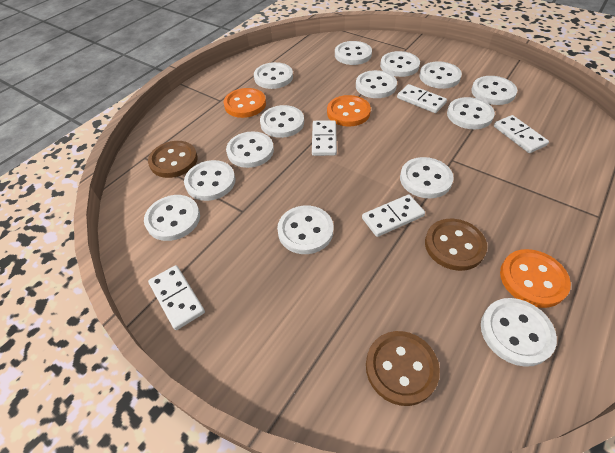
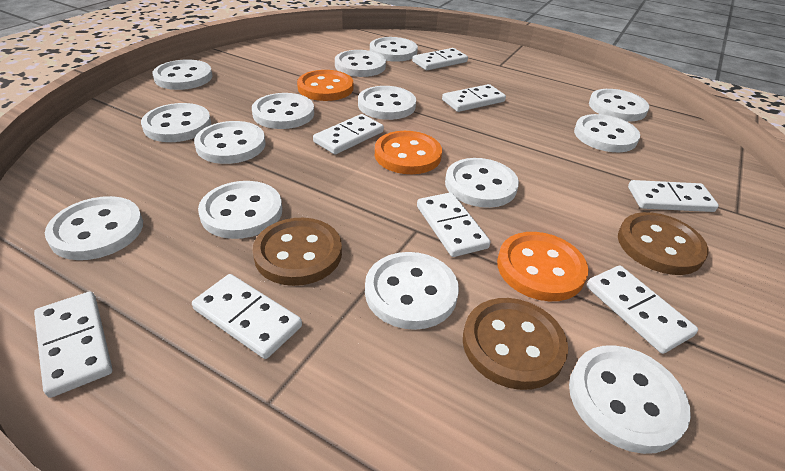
white domino: 5 -> 8

